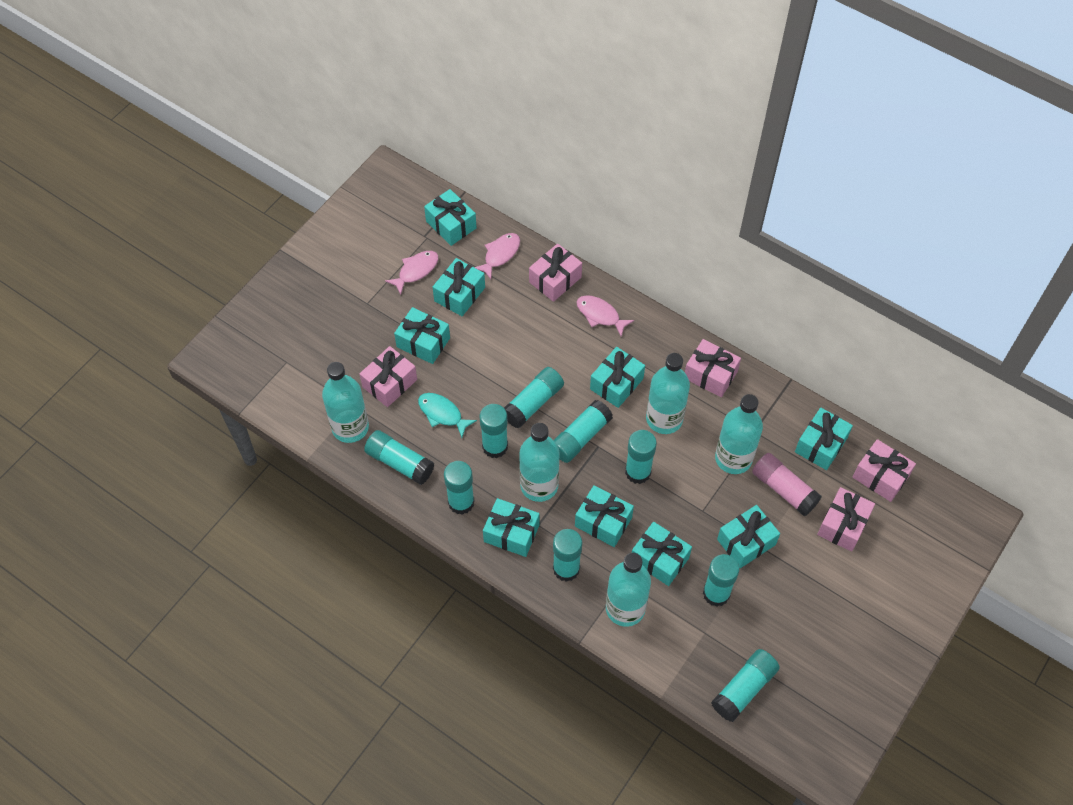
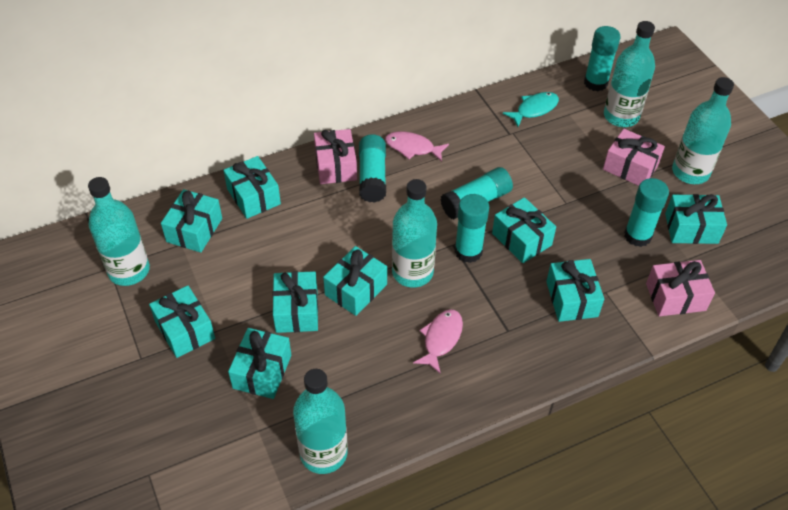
pink fish: 3 -> 2
pink gift: 5 -> 3
pink glue stick: 1 -> 0
turquoise glue stick: 9 -> 5

